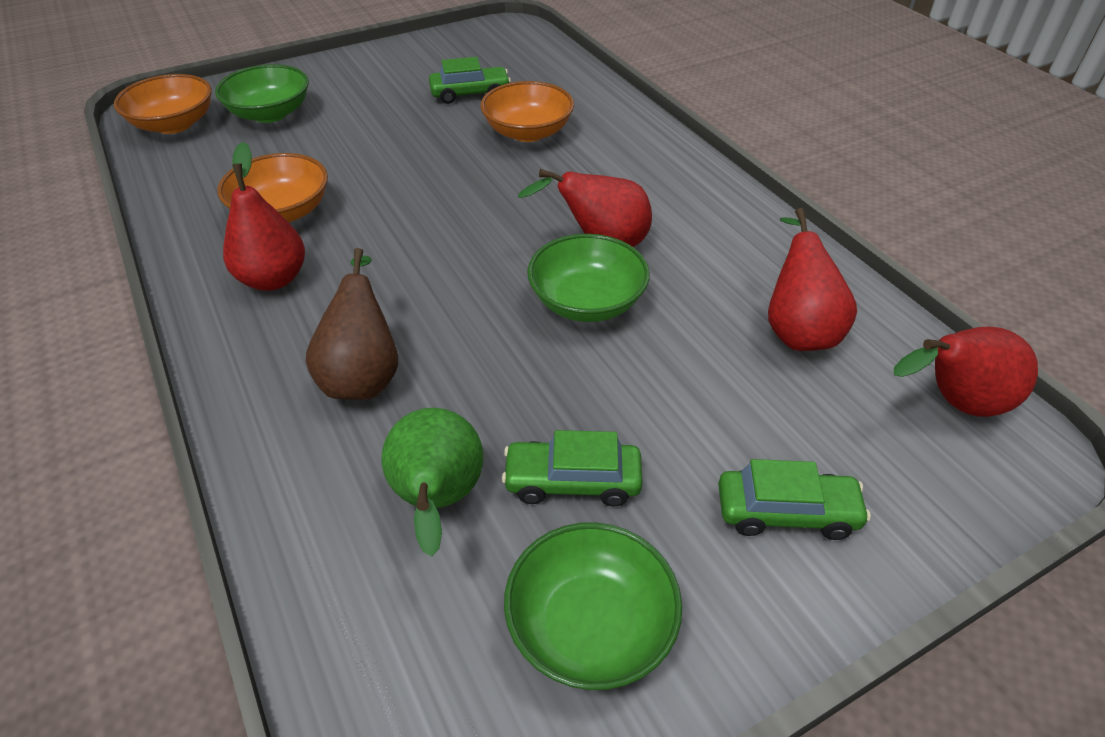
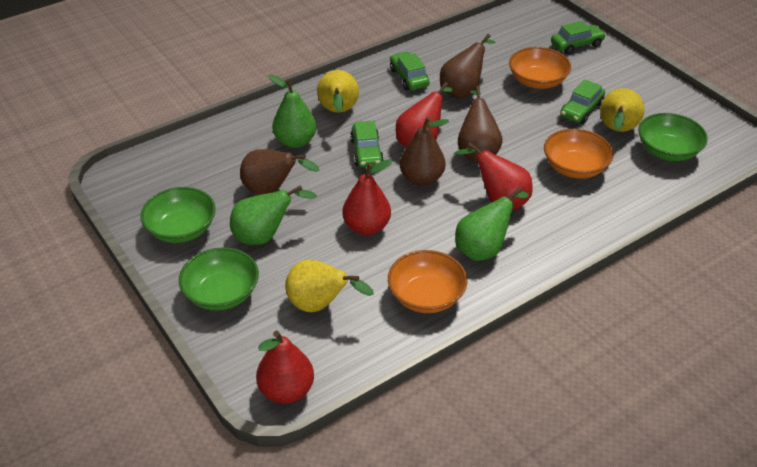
brown pear: 1 -> 4
green car: 3 -> 4
green pear: 1 -> 3
yellow pear: 0 -> 3

